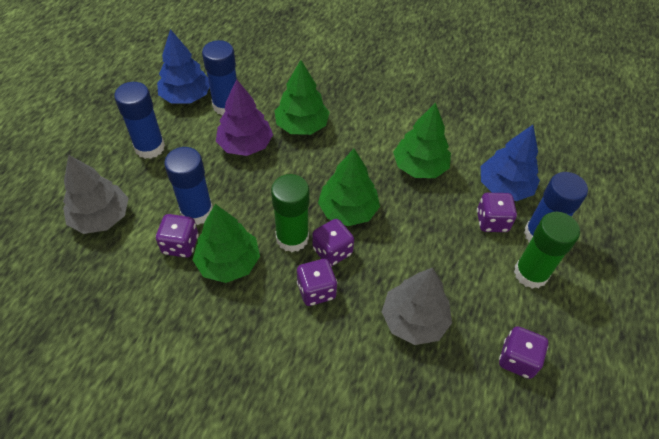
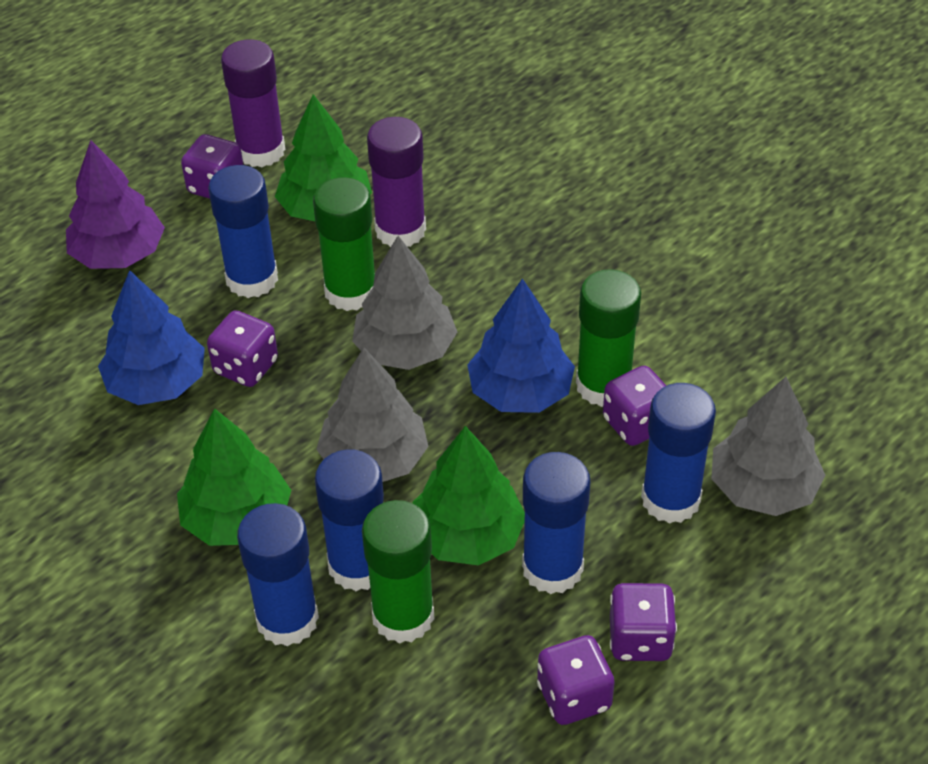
blue glue stick: 4 -> 5
green glue stick: 2 -> 3
green tree: 4 -> 3
grey tree: 2 -> 3
purple glue stick: 0 -> 2

